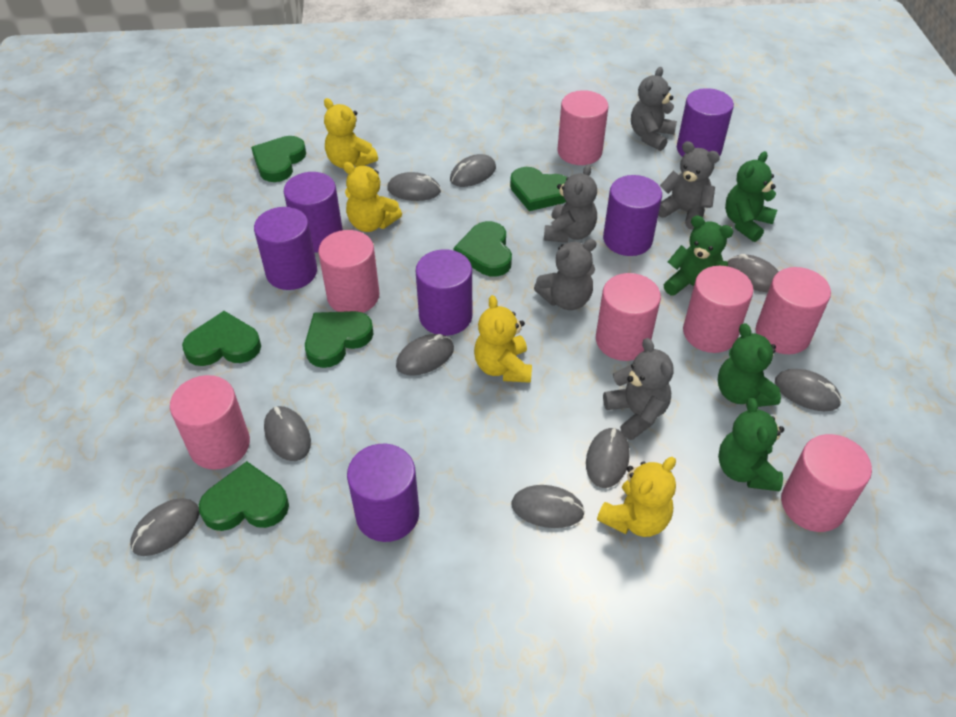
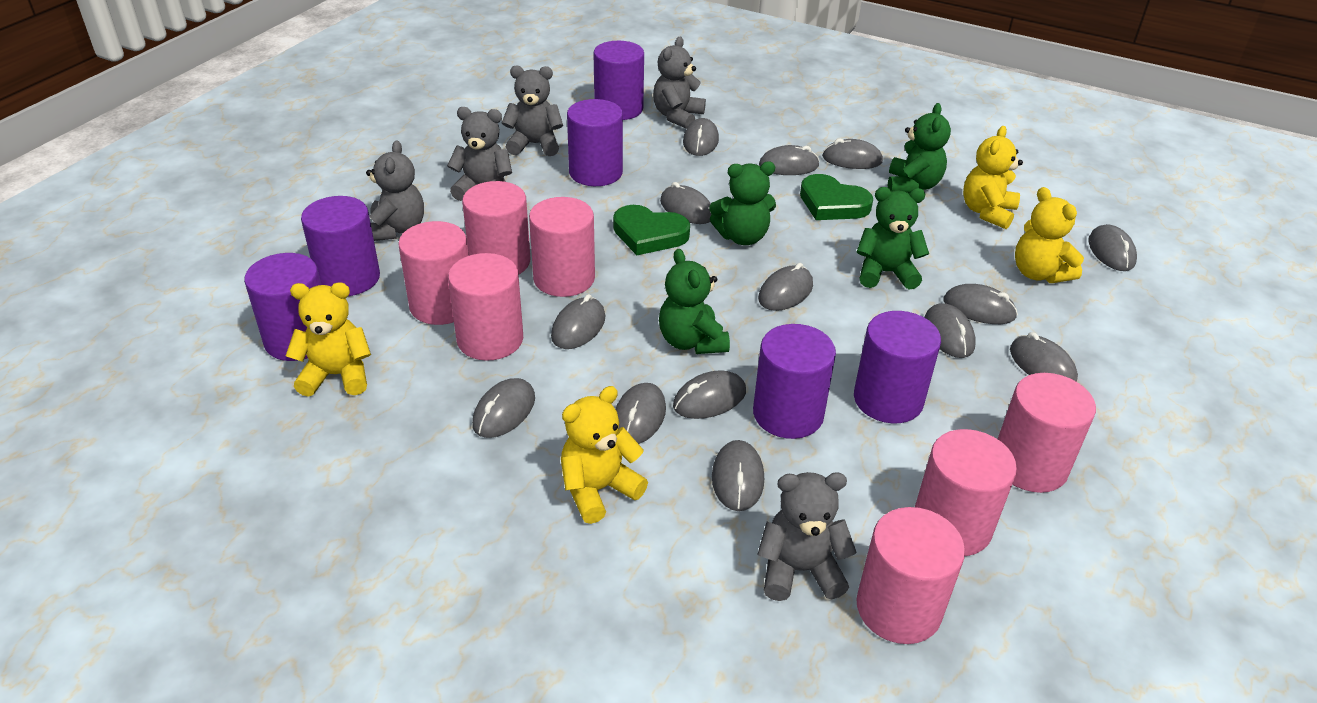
green heart: 6 -> 2
grey mouse: 9 -> 14

